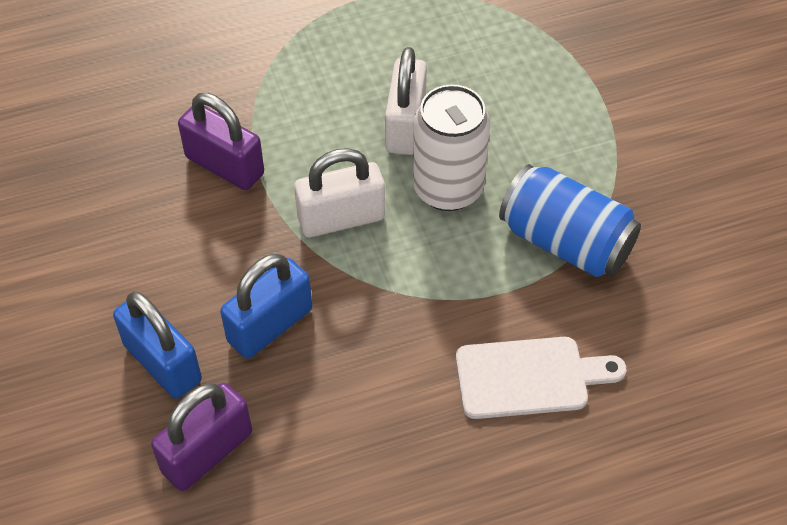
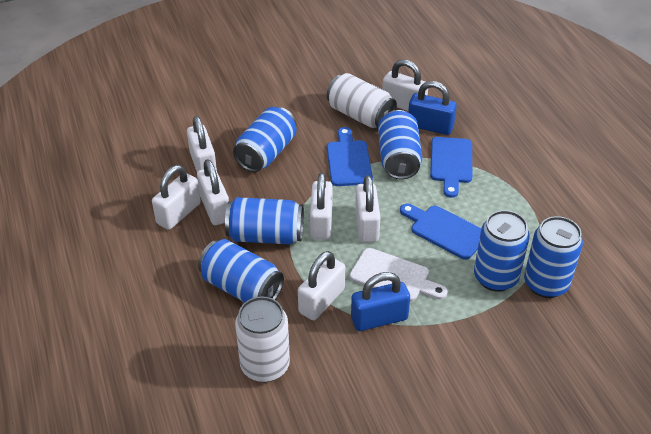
blue can: 1 -> 6
blue cutting board: 0 -> 3
purple padlock: 2 -> 0
white can: 1 -> 2
white padlock: 2 -> 7

